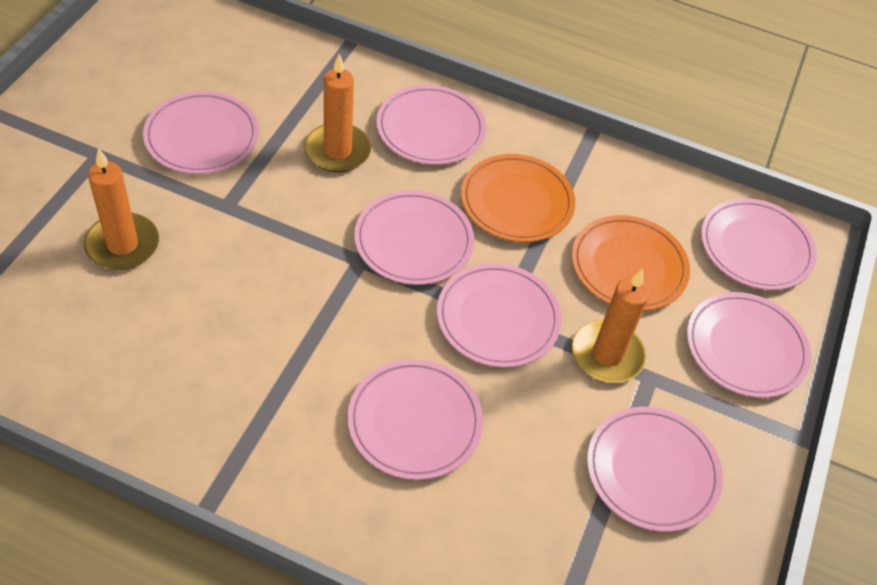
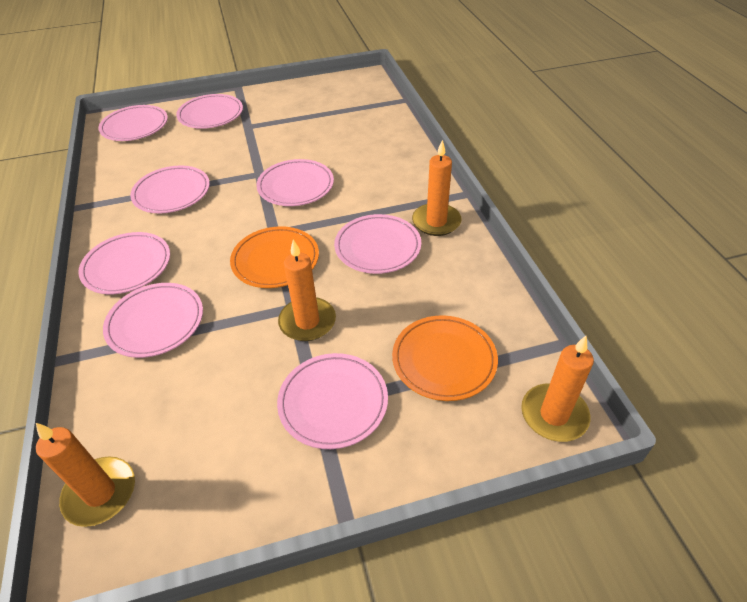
orange candle: 3 -> 4

